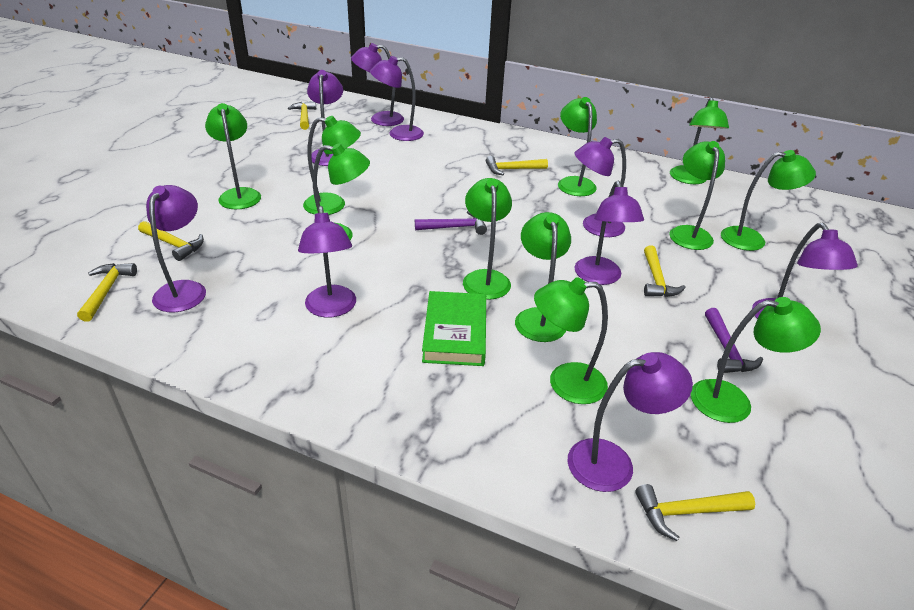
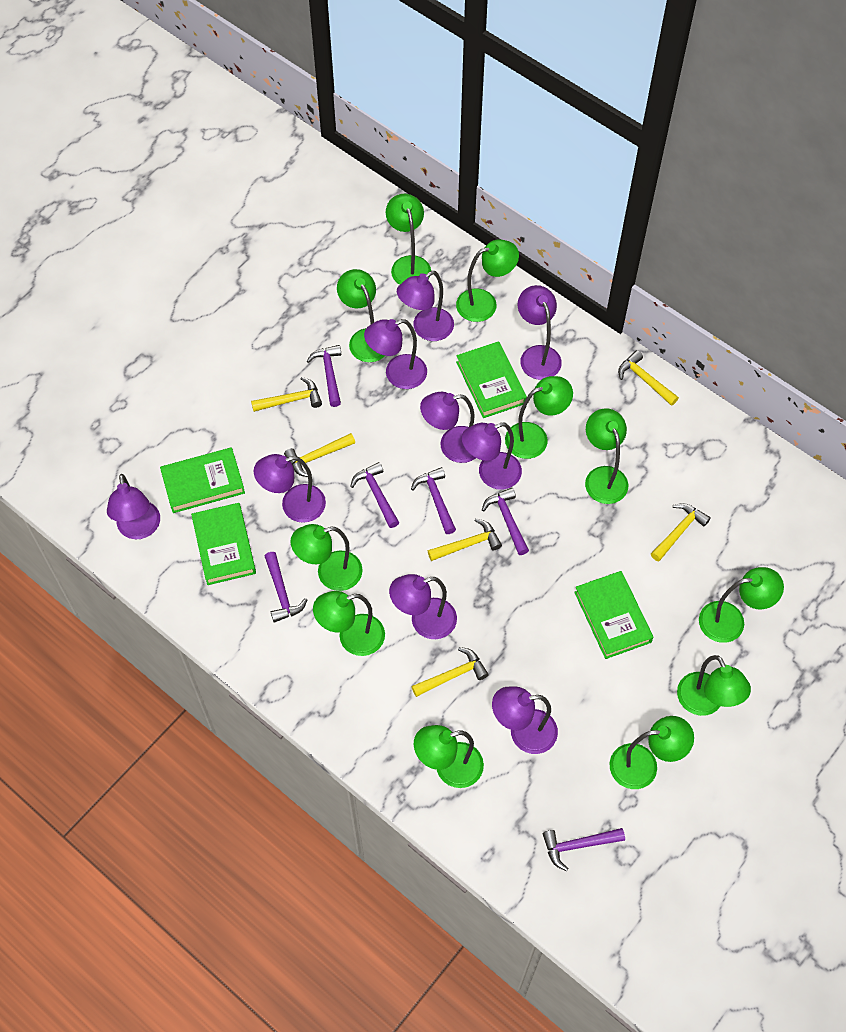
green book: 1 -> 4
purple hammer: 2 -> 6

